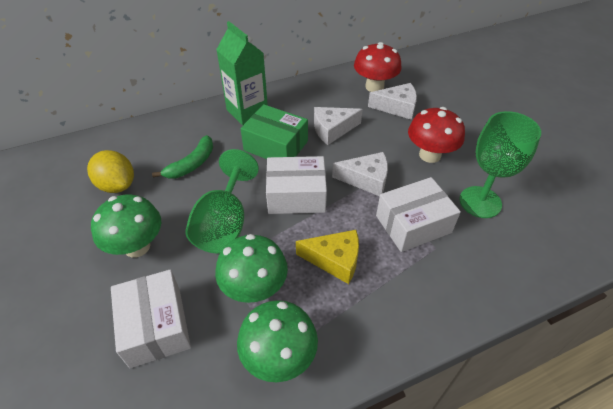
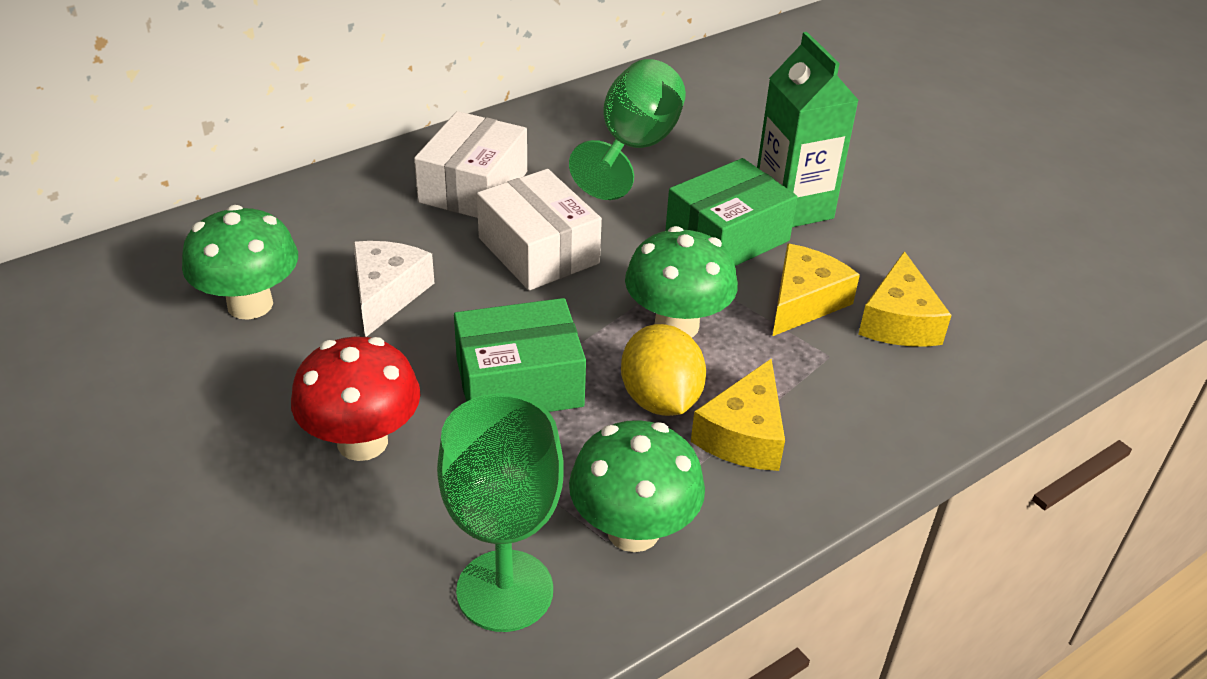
green banana: 1 -> 0
green box: 1 -> 2
red mushroom: 2 -> 1
white box: 3 -> 2
white cheese: 3 -> 1
yellow cheese: 1 -> 3

